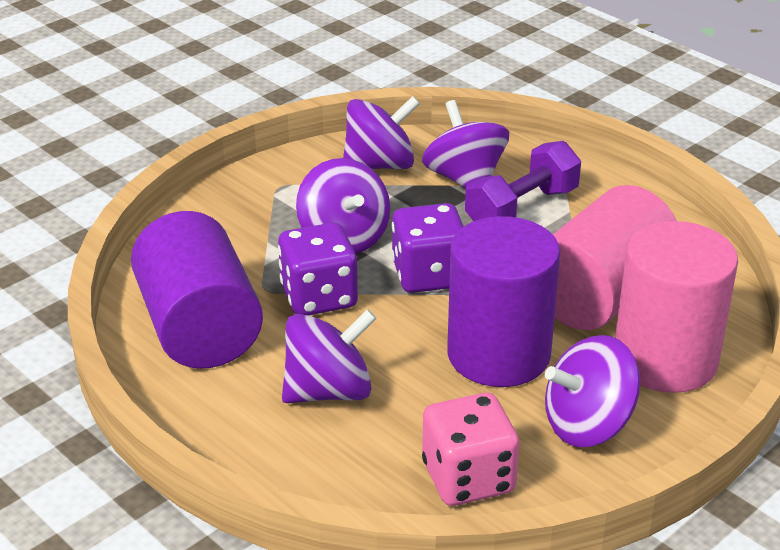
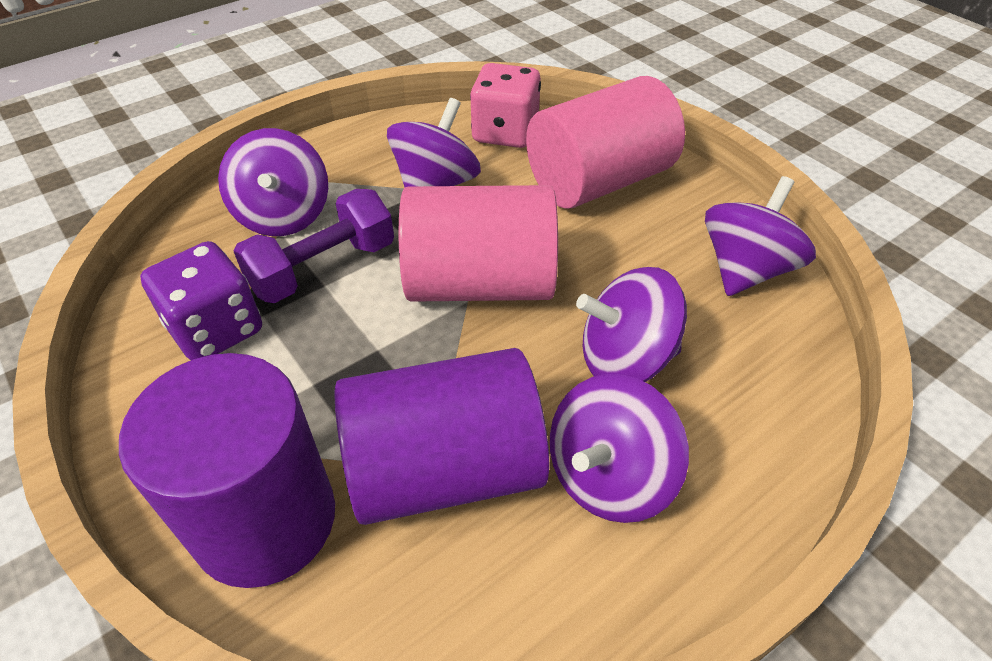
purple dice: 2 -> 1

